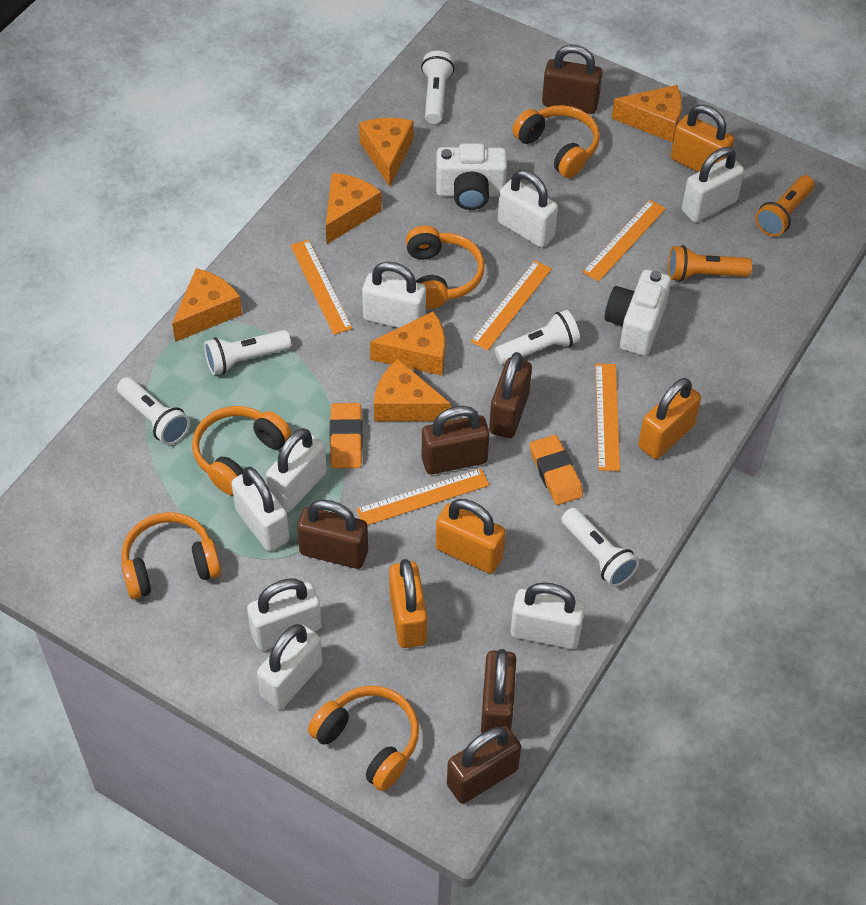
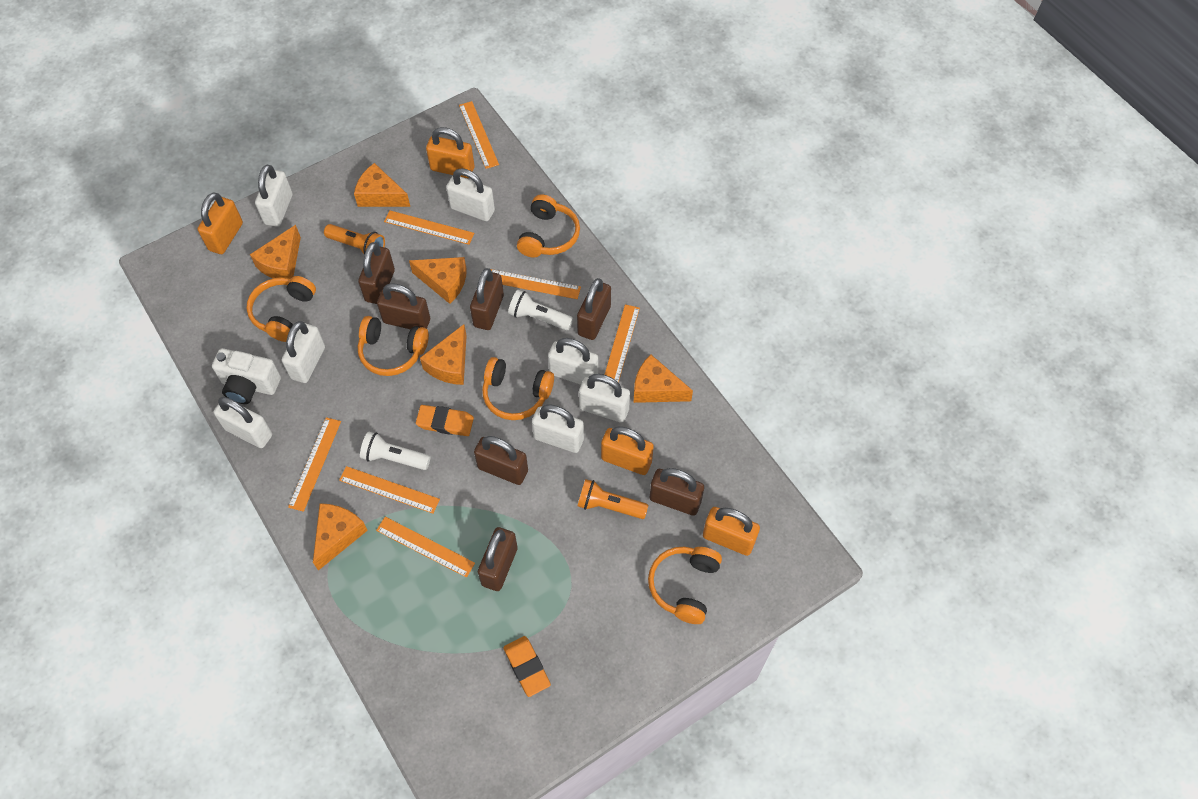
brown padlock: 6 -> 7
orange ruler: 5 -> 7
white camera: 2 -> 1
white flashlight: 5 -> 2
white padlock: 8 -> 7

